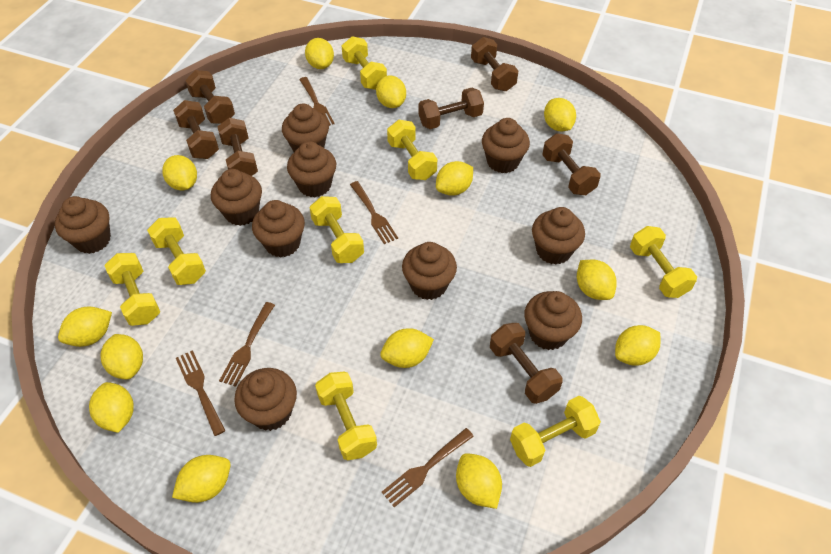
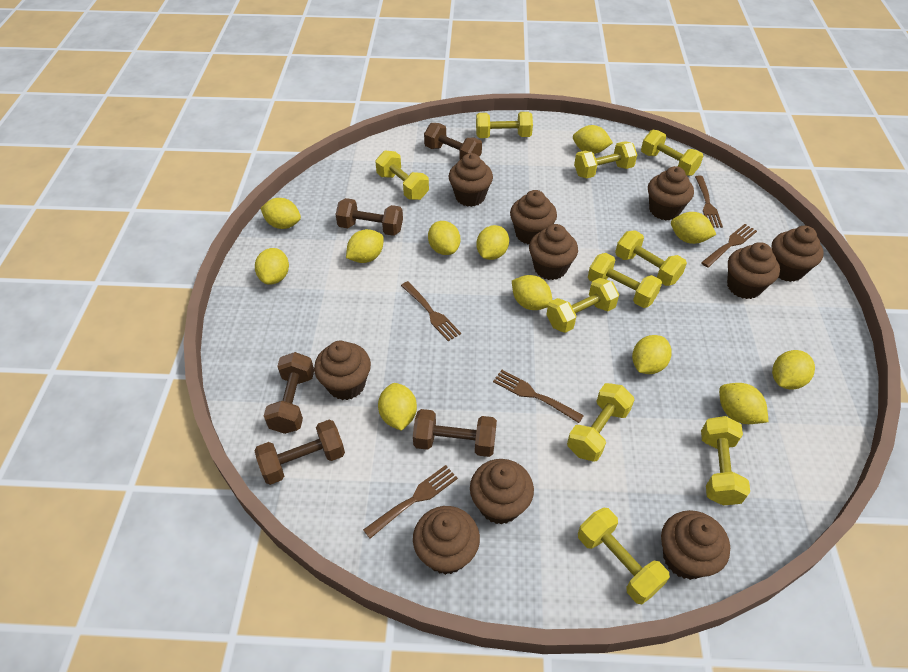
brown dumbbell: 7 -> 5
yellow dumbbell: 8 -> 10
yellow lemon: 13 -> 12

